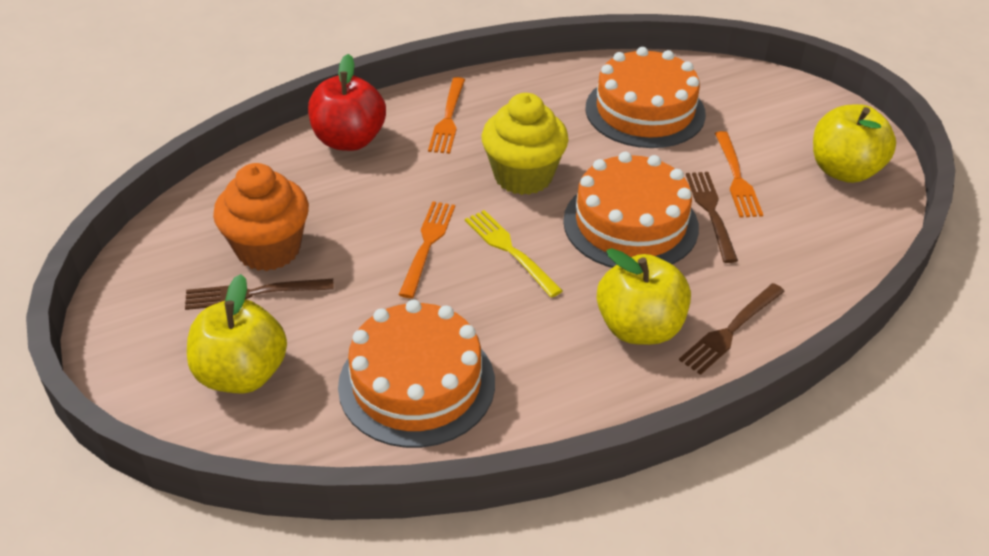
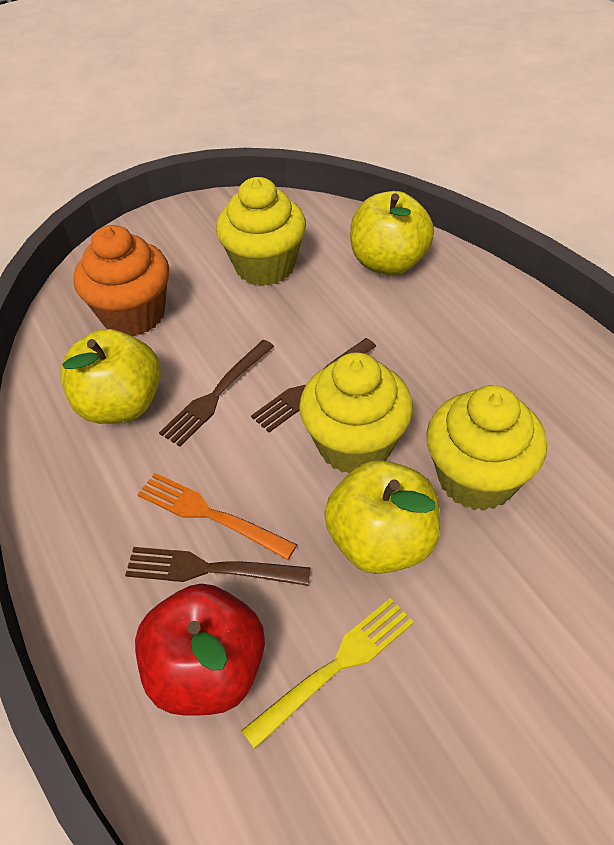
orange cake: 3 -> 0
orange fork: 3 -> 1
yellow cupcake: 1 -> 3

